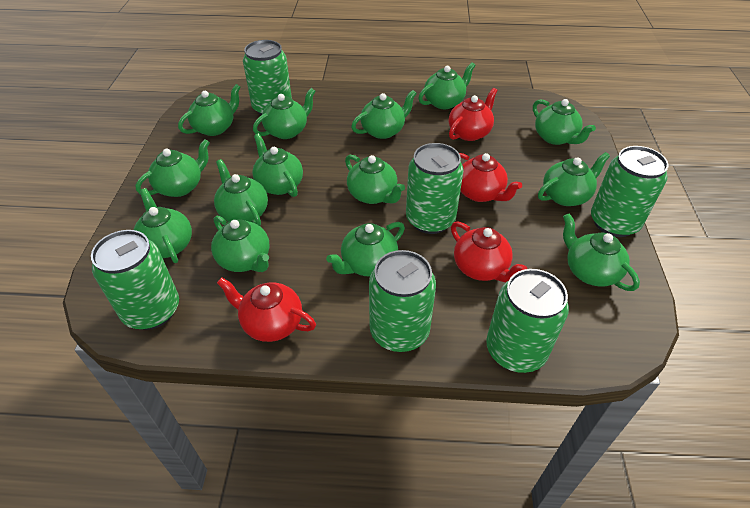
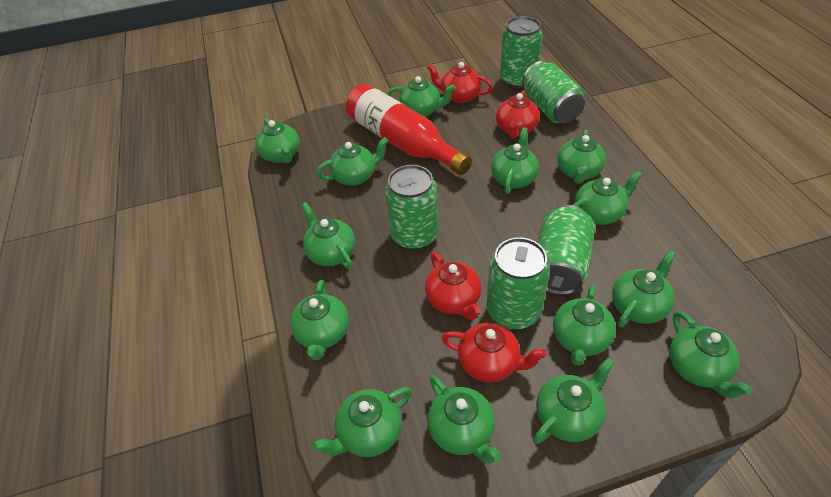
green can: 6 -> 5
red bottle: 0 -> 1

